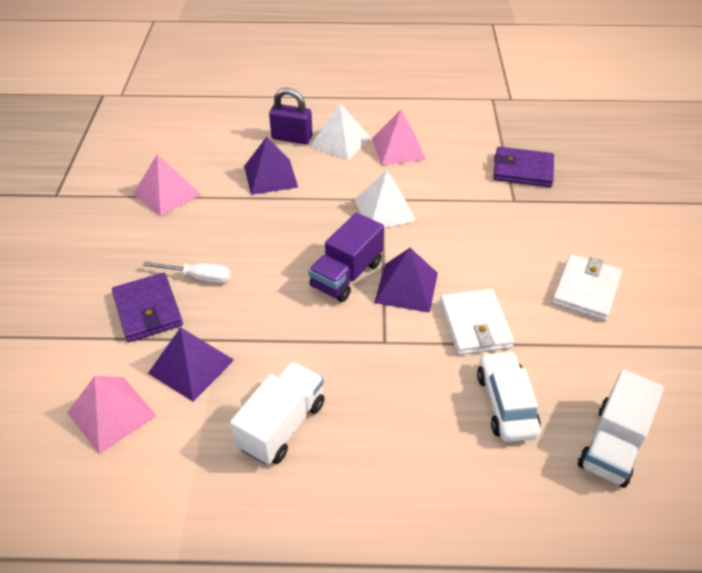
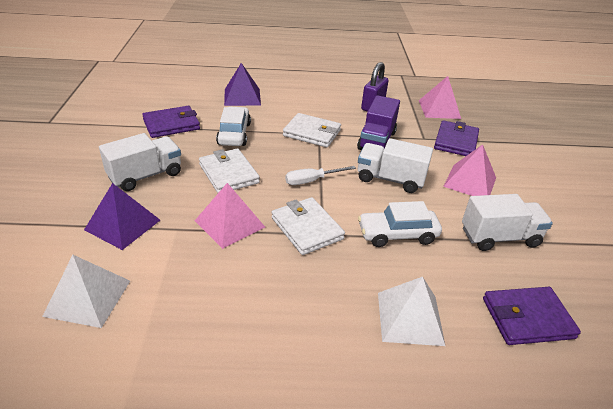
purple pyramid: 3 -> 2
purple wallet: 2 -> 3
white car: 1 -> 2
white truck: 2 -> 3
white wallet: 2 -> 3

